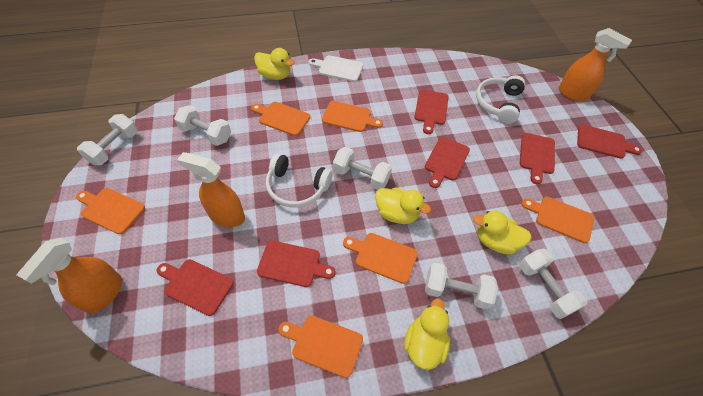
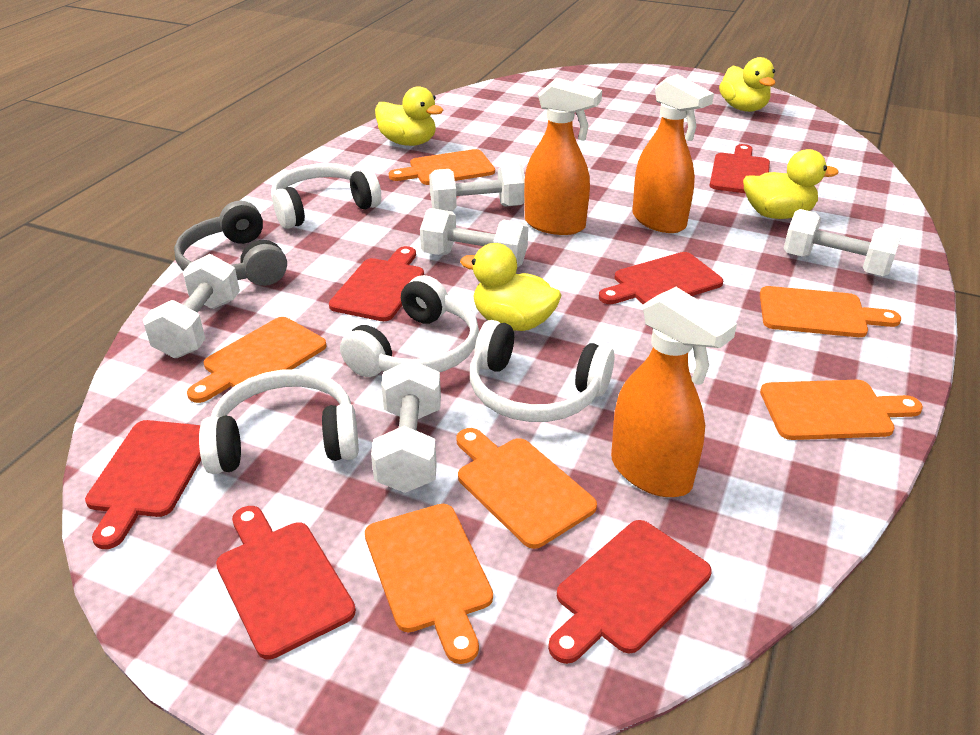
grey headphones: 0 -> 1
white cutting board: 1 -> 0
white headphones: 2 -> 4

